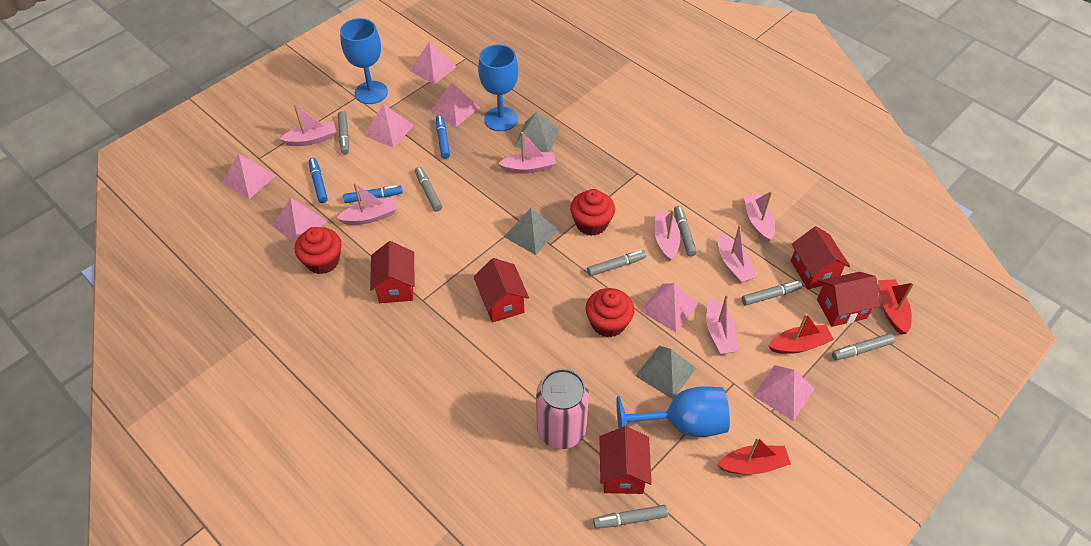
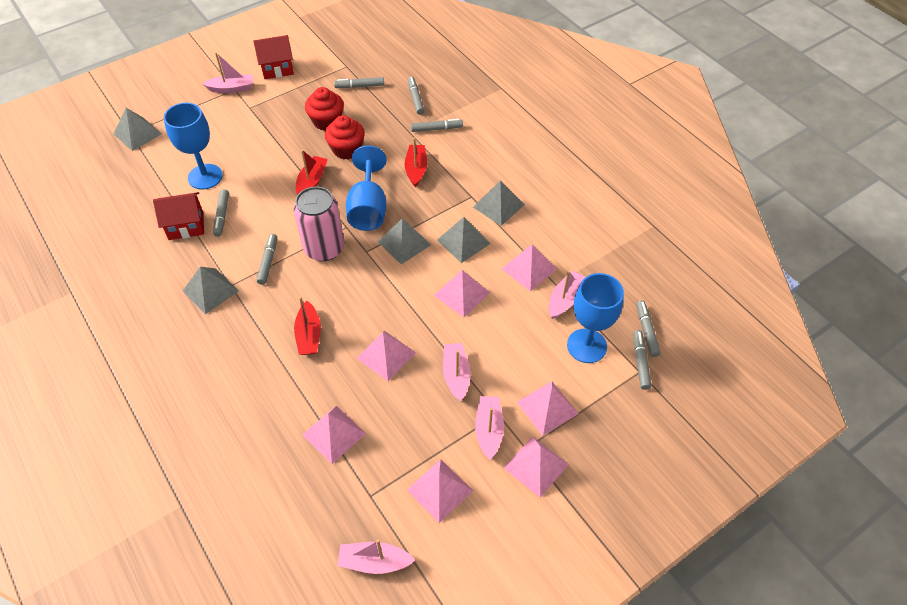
blue marker: 3 -> 0
grey pyramid: 3 -> 5
pink boat: 7 -> 5
red cupcake: 3 -> 2
red house: 5 -> 2

